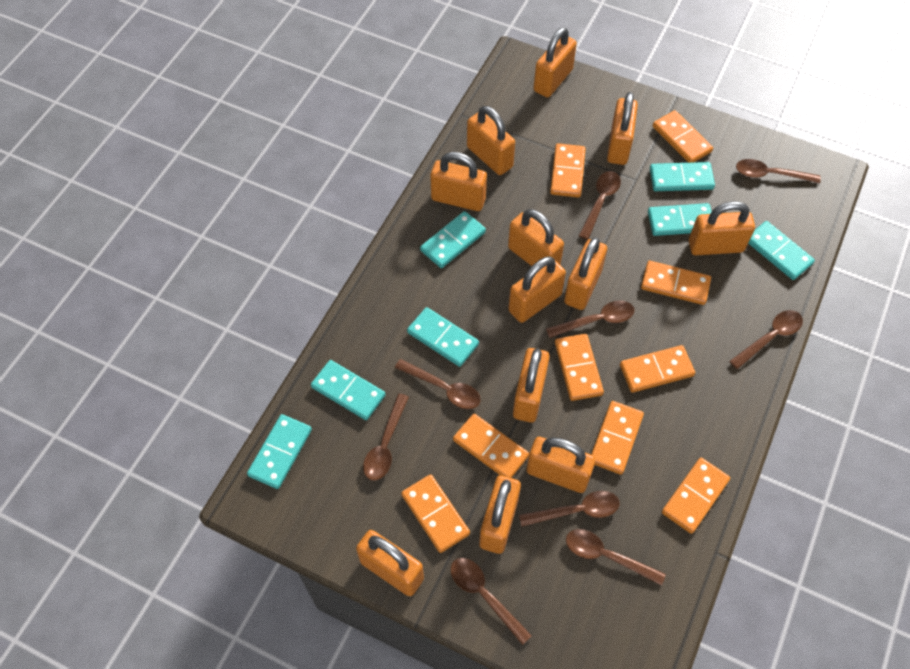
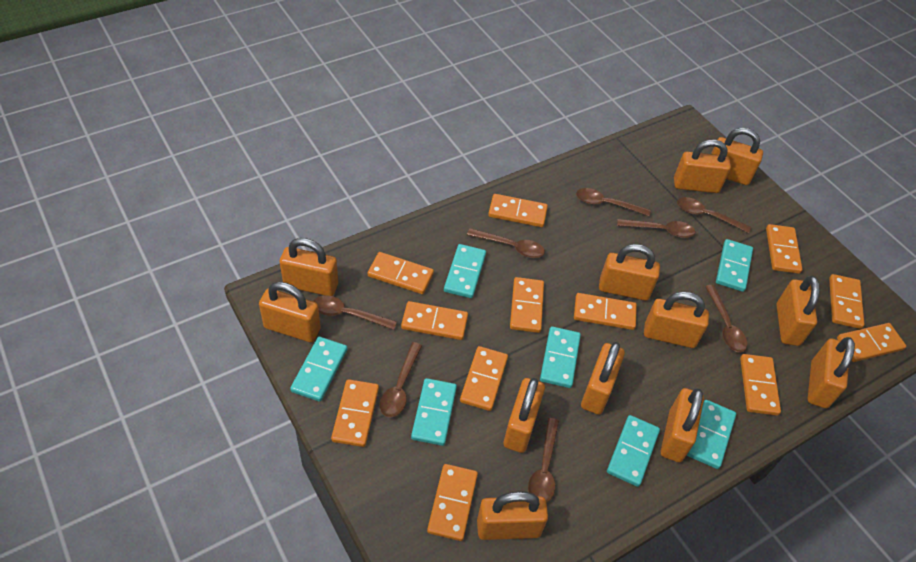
brown spoon: 9 -> 8
orange domino: 9 -> 12

